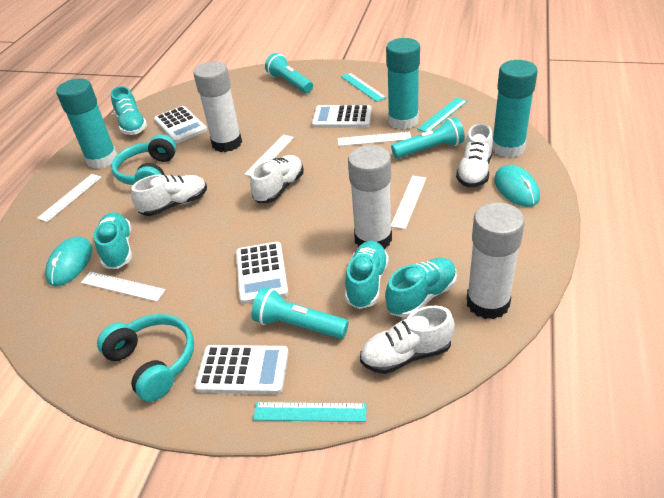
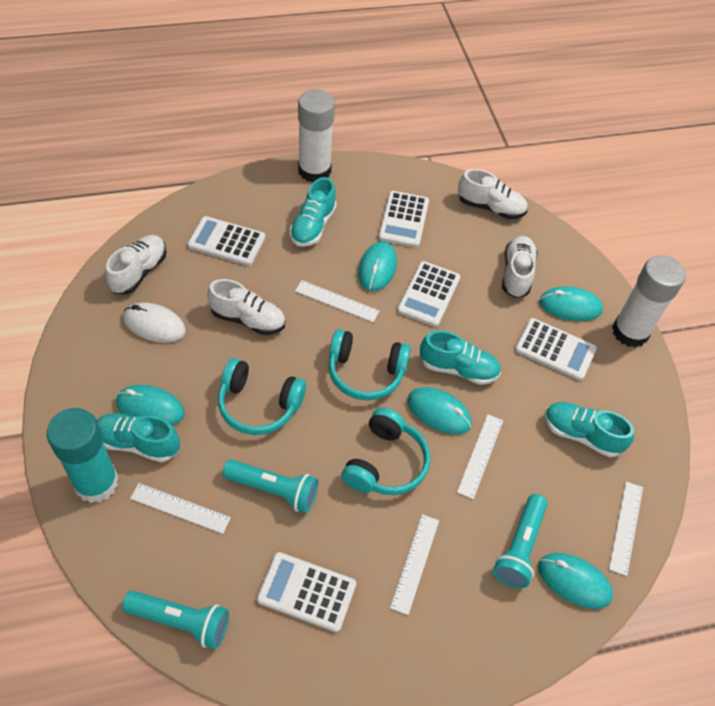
turquoise glue stick: 3 -> 1
turquoise headphones: 2 -> 3
turquoise mouse: 2 -> 5
turquoise ruler: 3 -> 0
white calculator: 4 -> 5
white glue stick: 3 -> 2
white mouse: 0 -> 1

